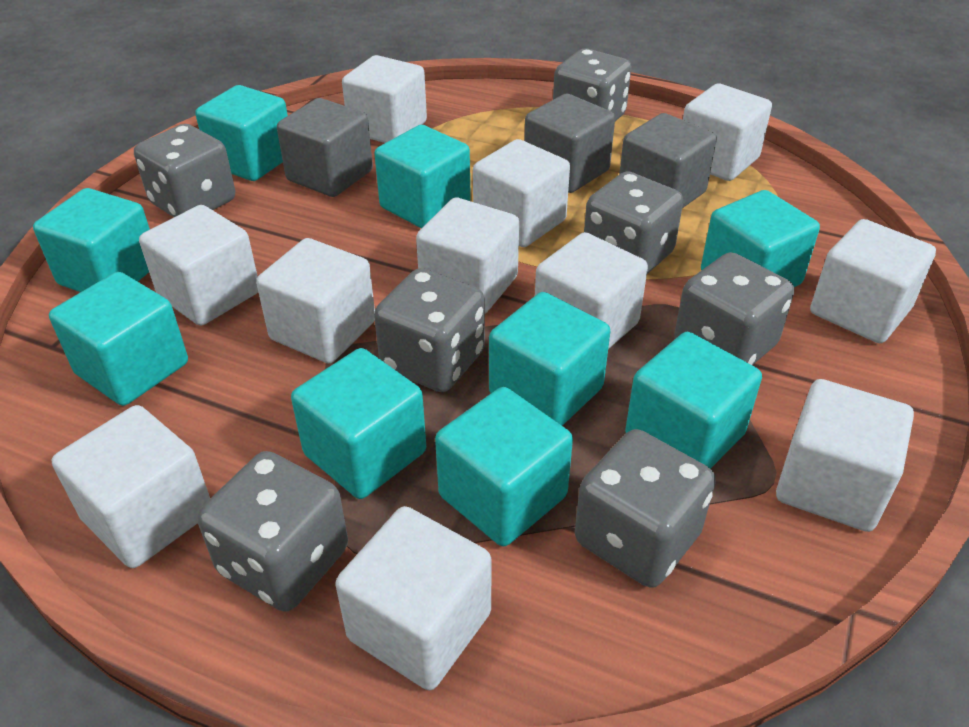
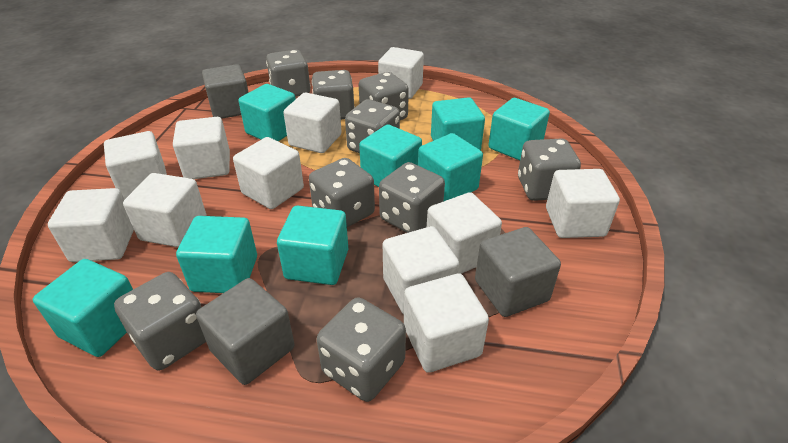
grey dice: 7 -> 9
turquoise cube: 9 -> 8

